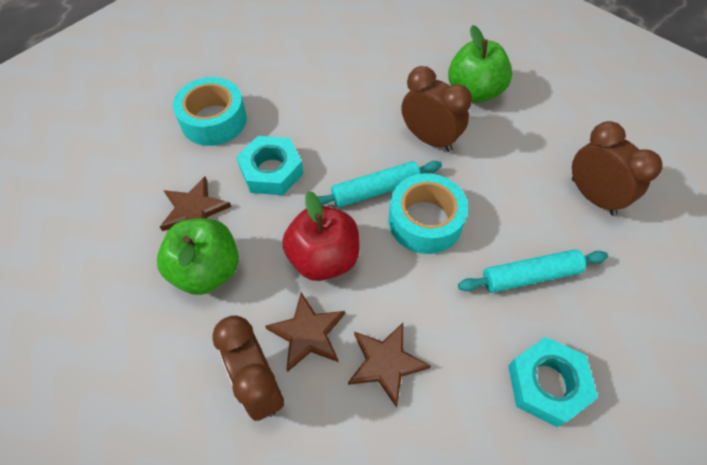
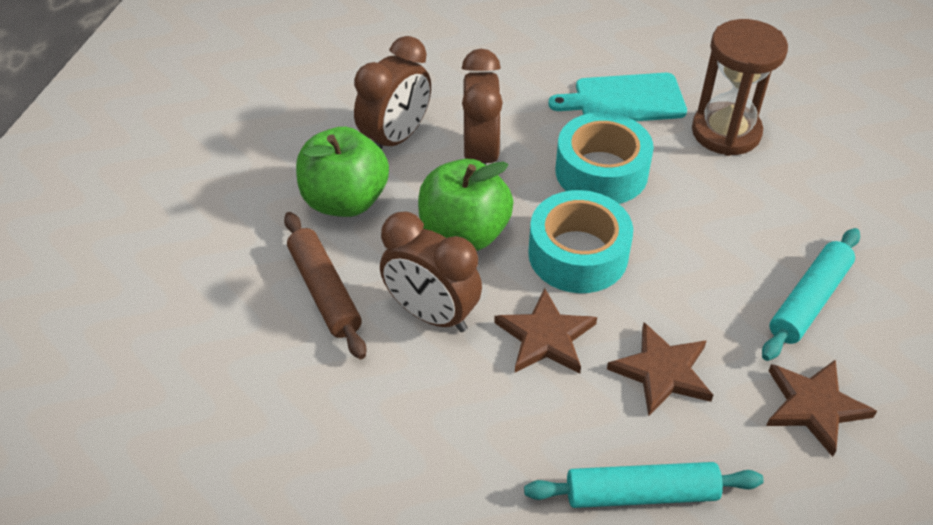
brown hourglass: 0 -> 1
brown rolling pin: 0 -> 1
red apple: 1 -> 0
turquoise cutting board: 0 -> 1
turquoise nut: 2 -> 0

